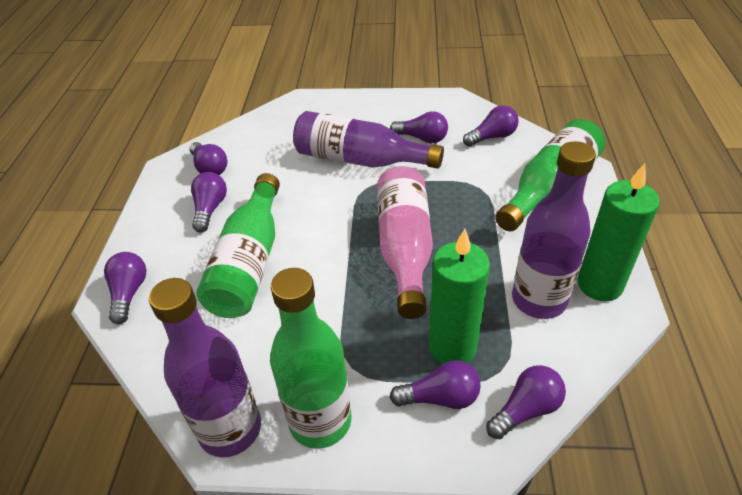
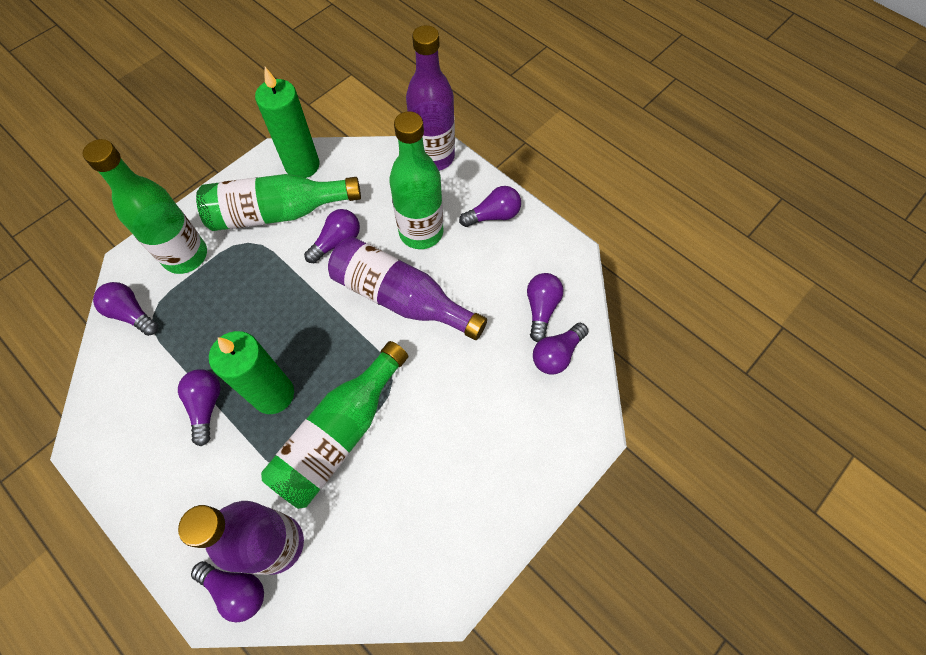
green bottle: 3 -> 4
pink bottle: 1 -> 0

